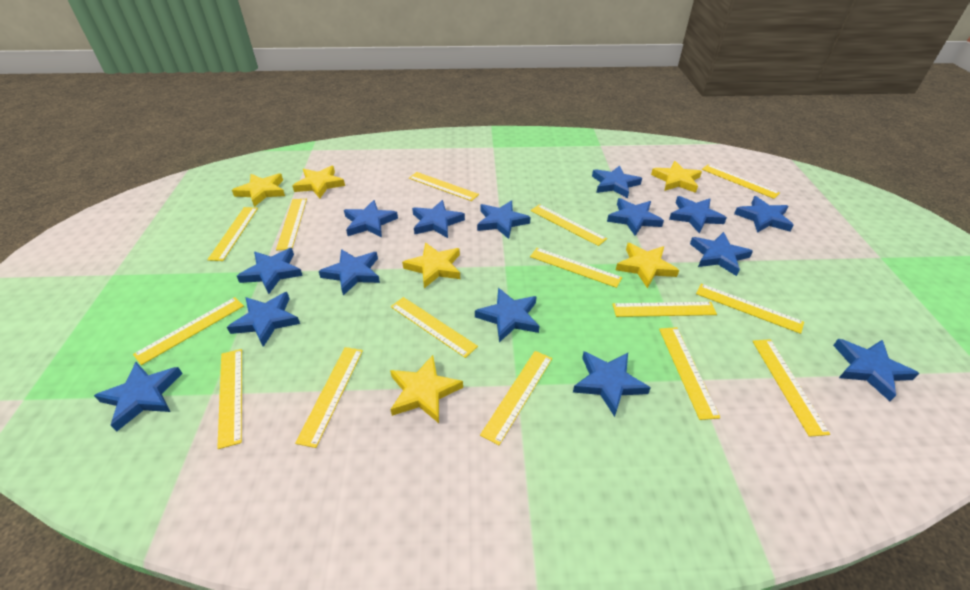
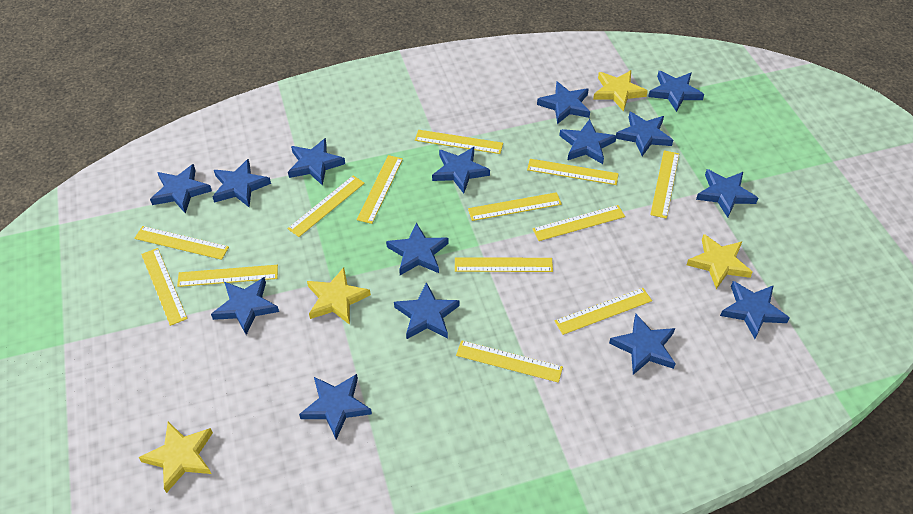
yellow ruler: 15 -> 13
yellow star: 6 -> 4

